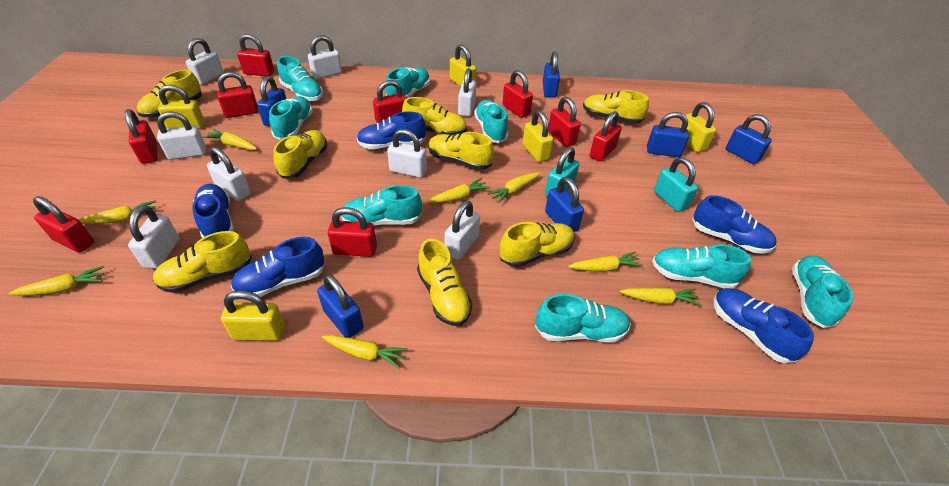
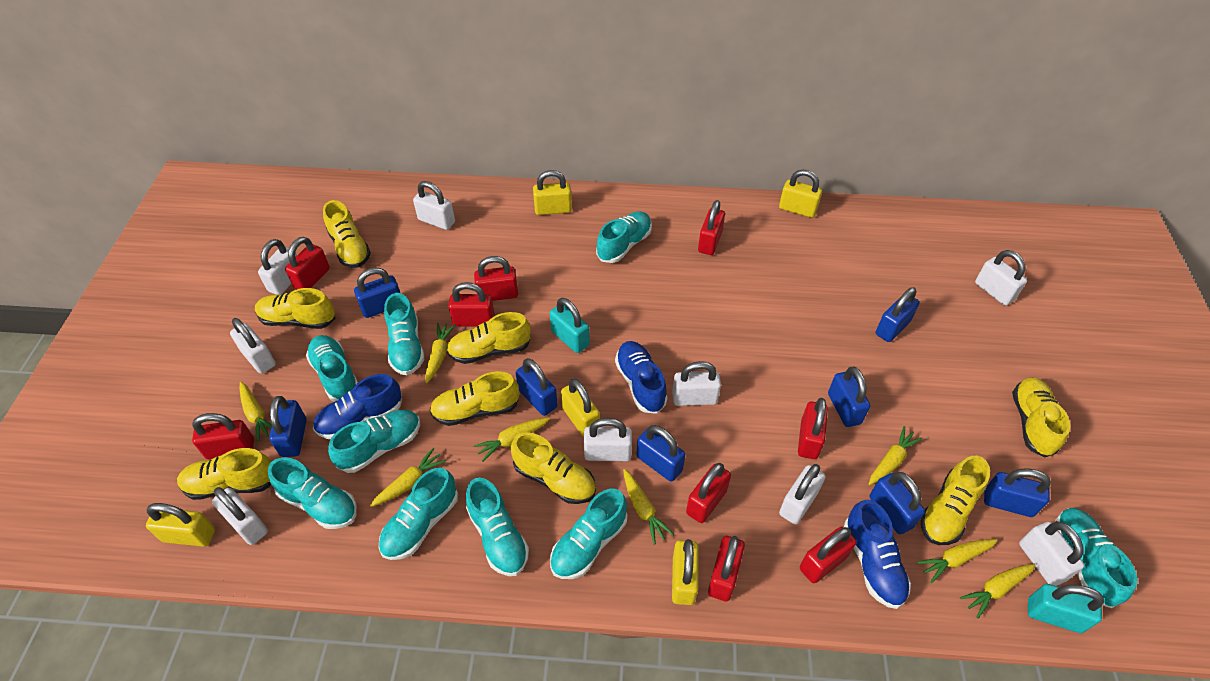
blue padlock: 6 -> 8
blue shoe: 5 -> 3
turquoise shoe: 8 -> 9
white padlock: 8 -> 9

